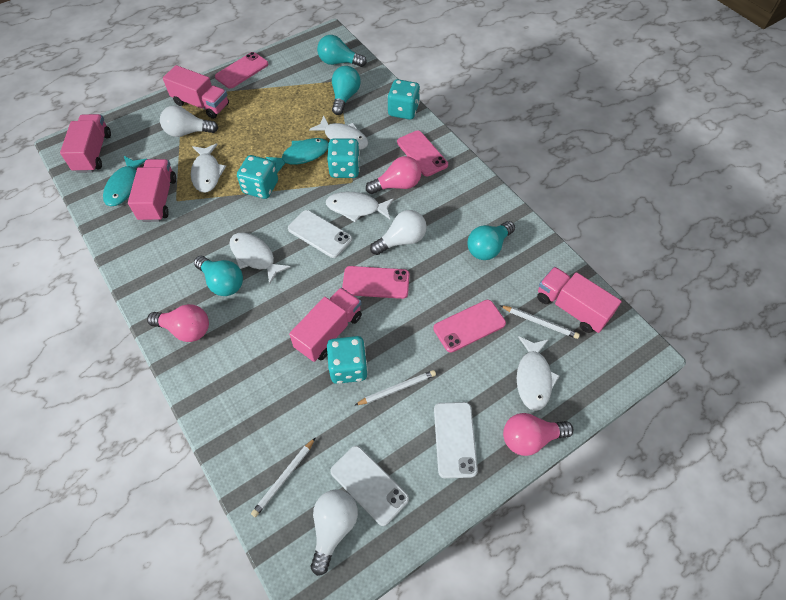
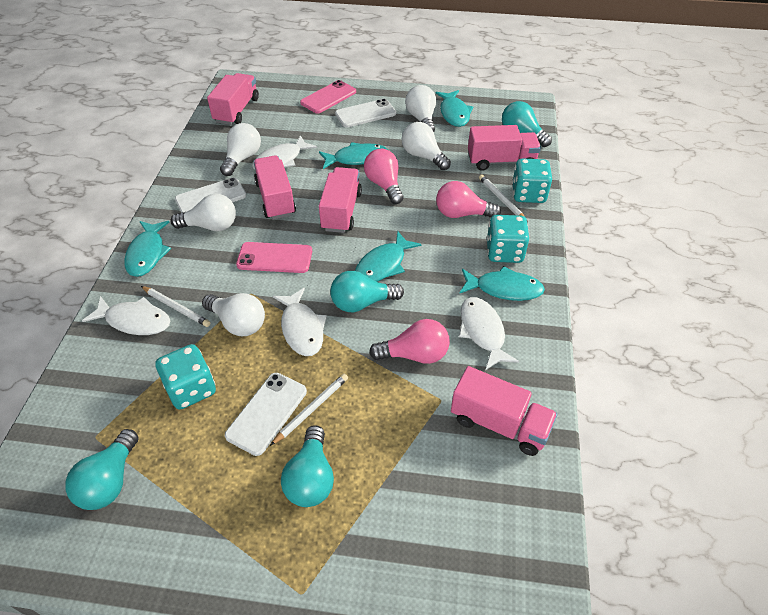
pink phone: 4 -> 2
turquoise dice: 4 -> 3
turquoise fish: 2 -> 5
white fish: 5 -> 4
white light bulb: 3 -> 5

